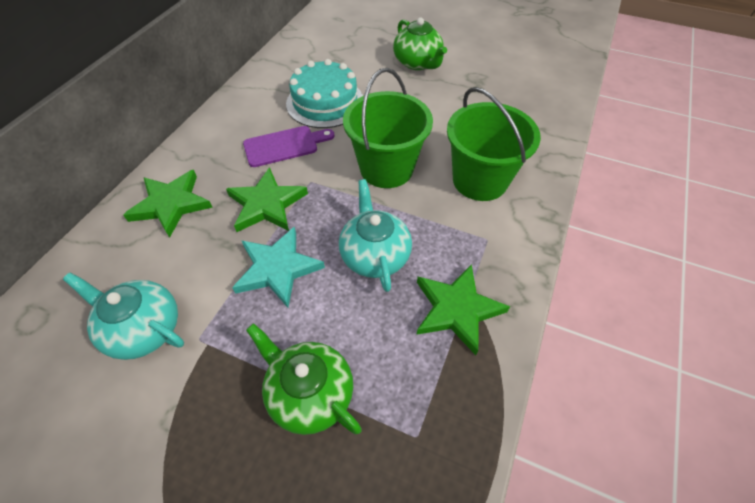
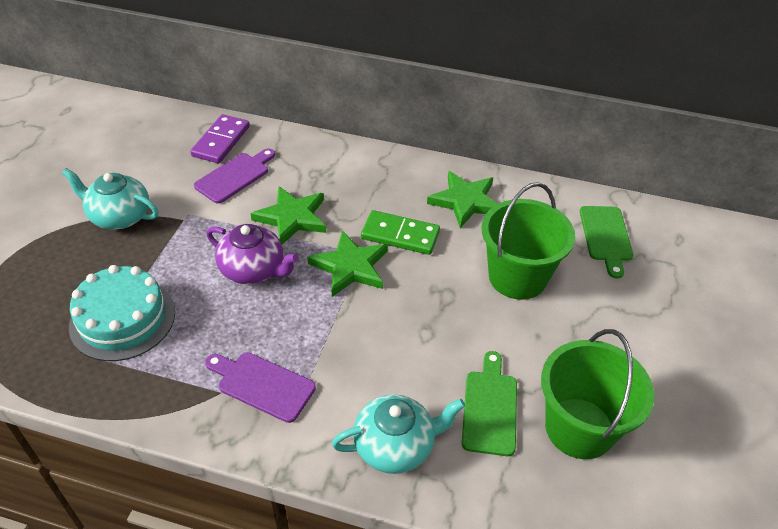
green cutting board: 0 -> 2
green domino: 0 -> 1
green teapot: 2 -> 0
purple cutting board: 1 -> 2
purple domino: 0 -> 1
purple teapot: 0 -> 1
turquoise star: 1 -> 0

